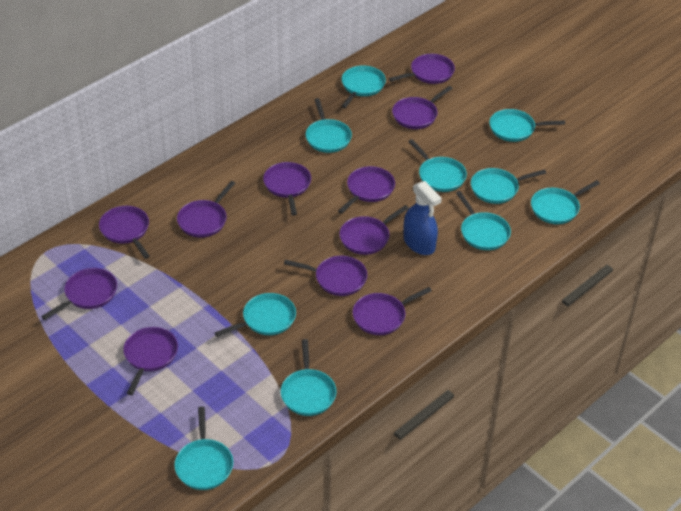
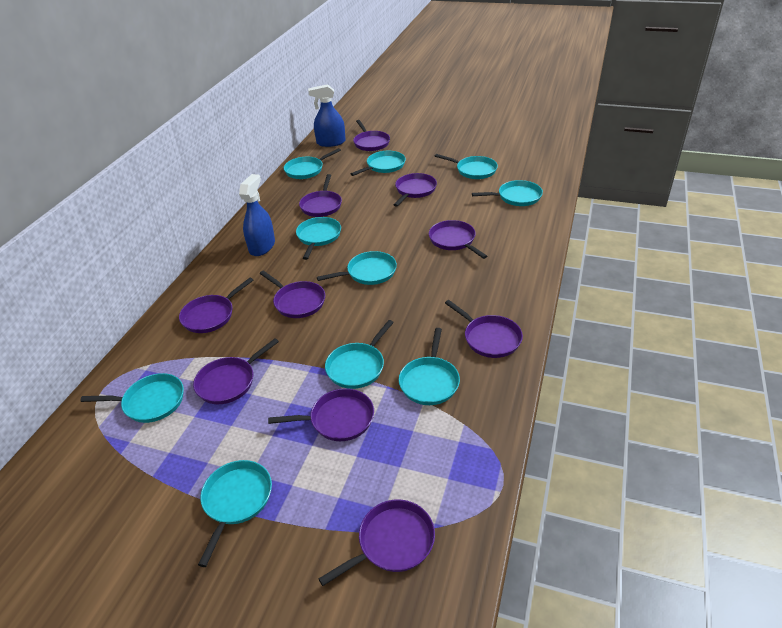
blue spray bottle: 1 -> 2
purple pan: 11 -> 10

